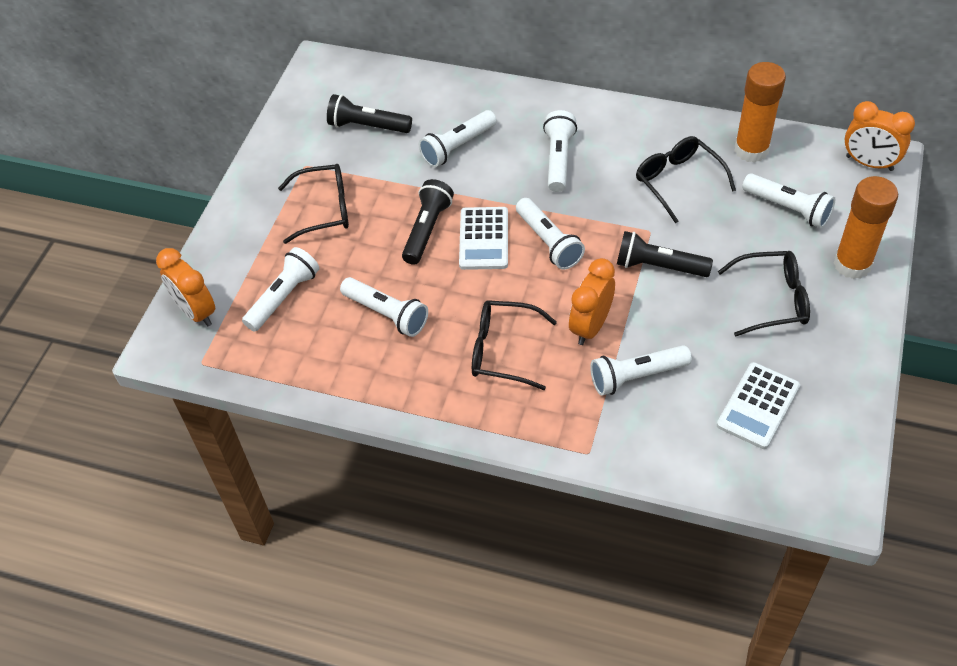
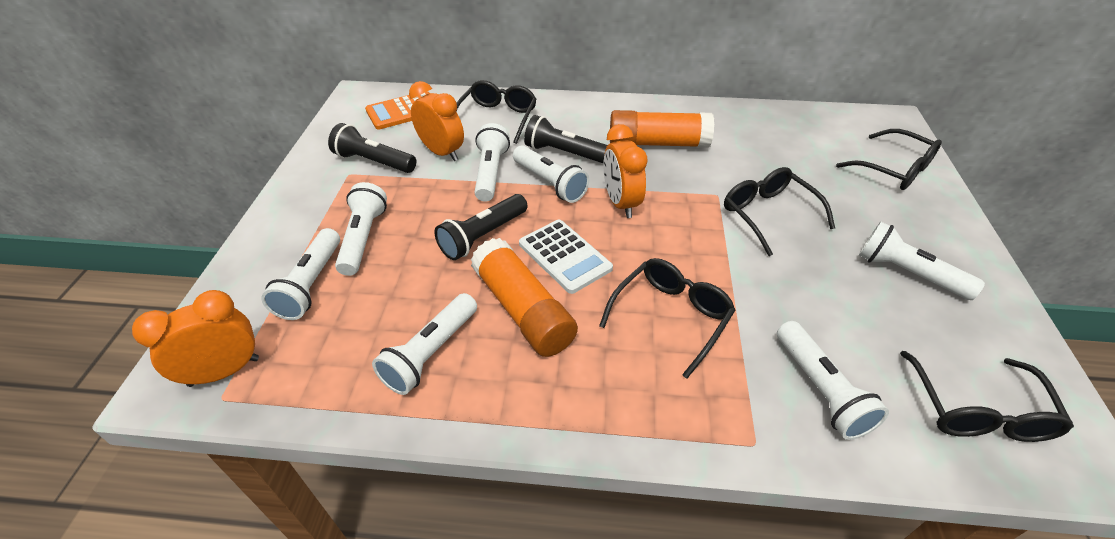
black glasses: 4 -> 5
orange calculator: 0 -> 1
white calculator: 2 -> 1

